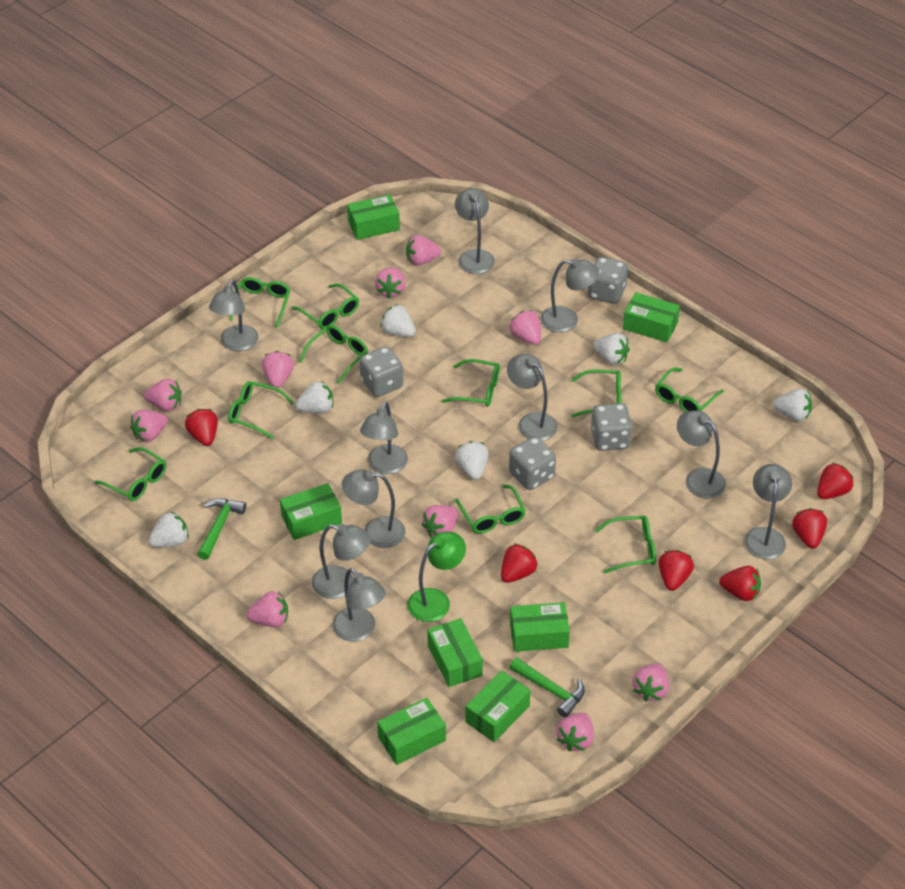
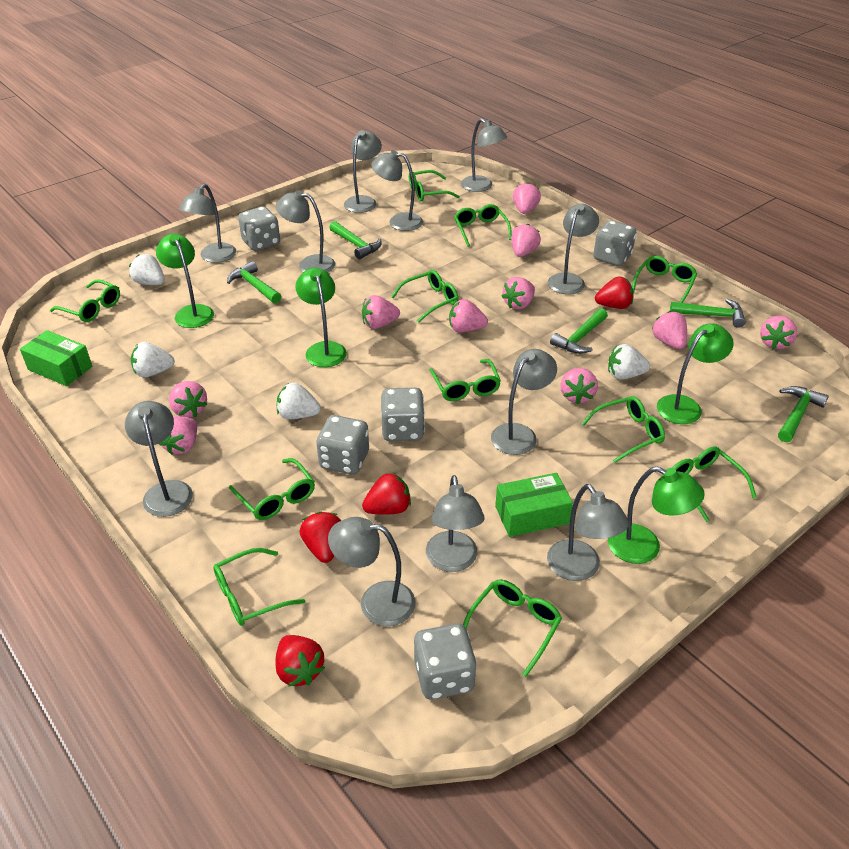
green box: 7 -> 2
green glasses: 10 -> 11
green hammer: 2 -> 5
green lamp: 1 -> 4
grey dice: 4 -> 5
grey lamp: 10 -> 11
red strawberry: 6 -> 4
white strawberry: 6 -> 4

